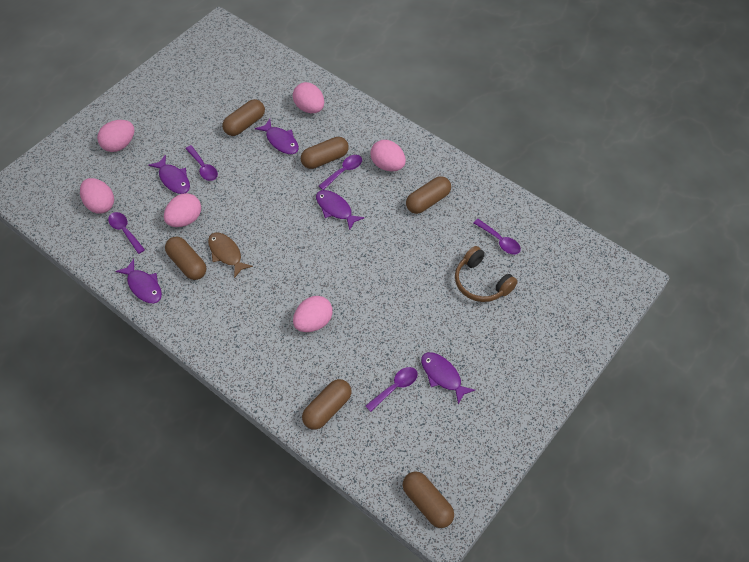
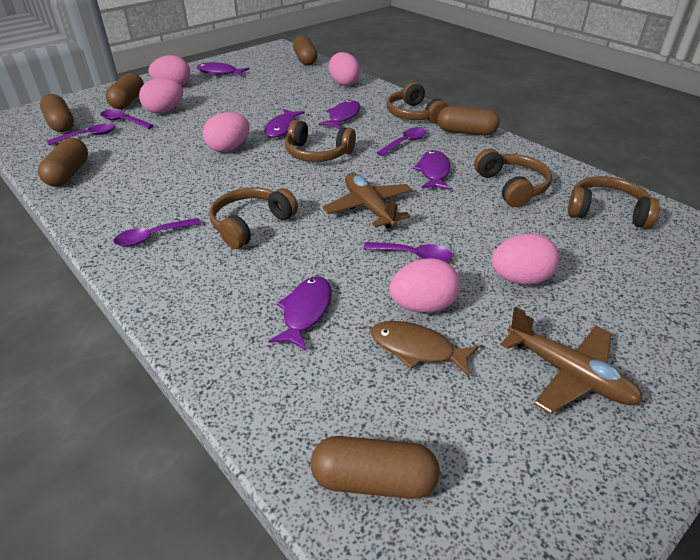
brown headphones: 1 -> 5
brown plane: 0 -> 2

